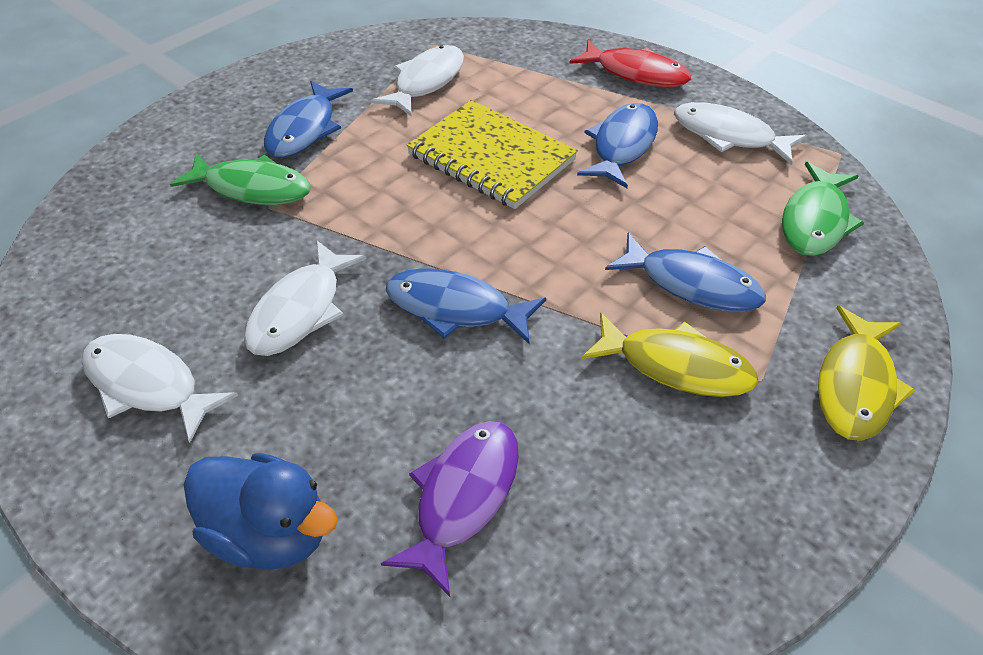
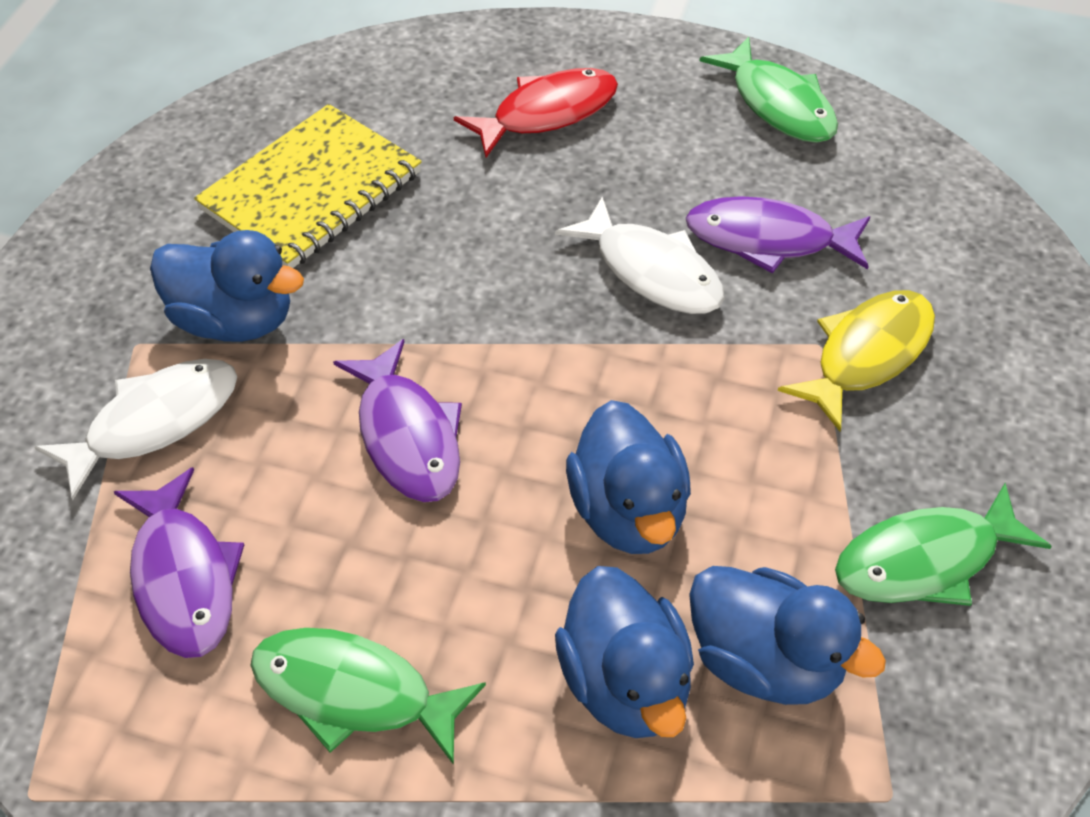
blue duck: 1 -> 4
blue fish: 4 -> 0
green fish: 2 -> 3
purple fish: 1 -> 3
white fish: 4 -> 2
yellow fish: 2 -> 1

